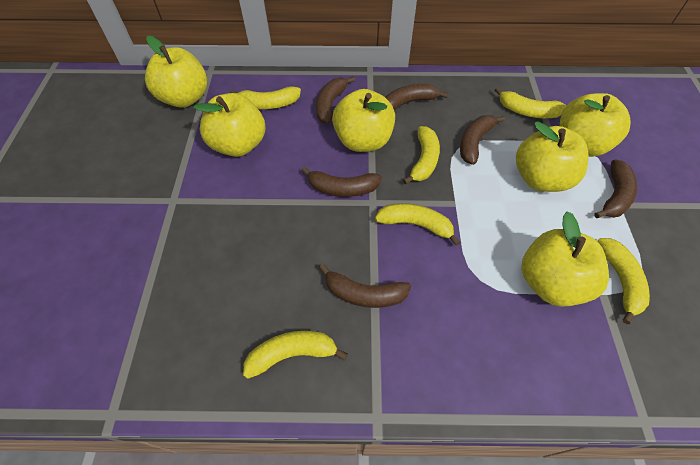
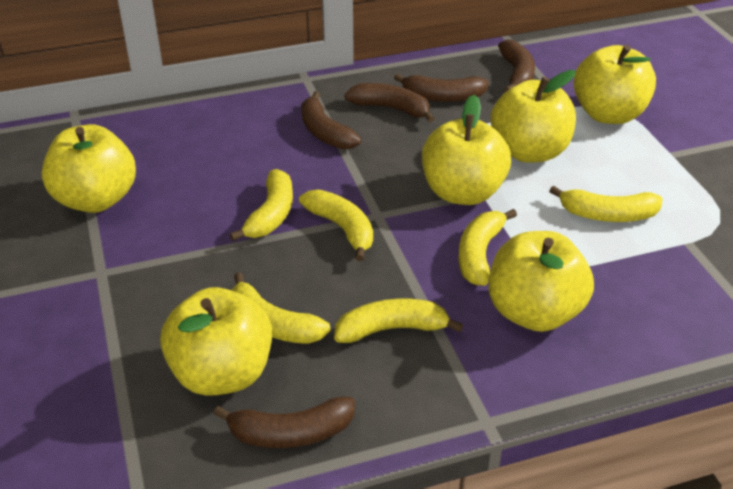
brown banana: 6 -> 5

